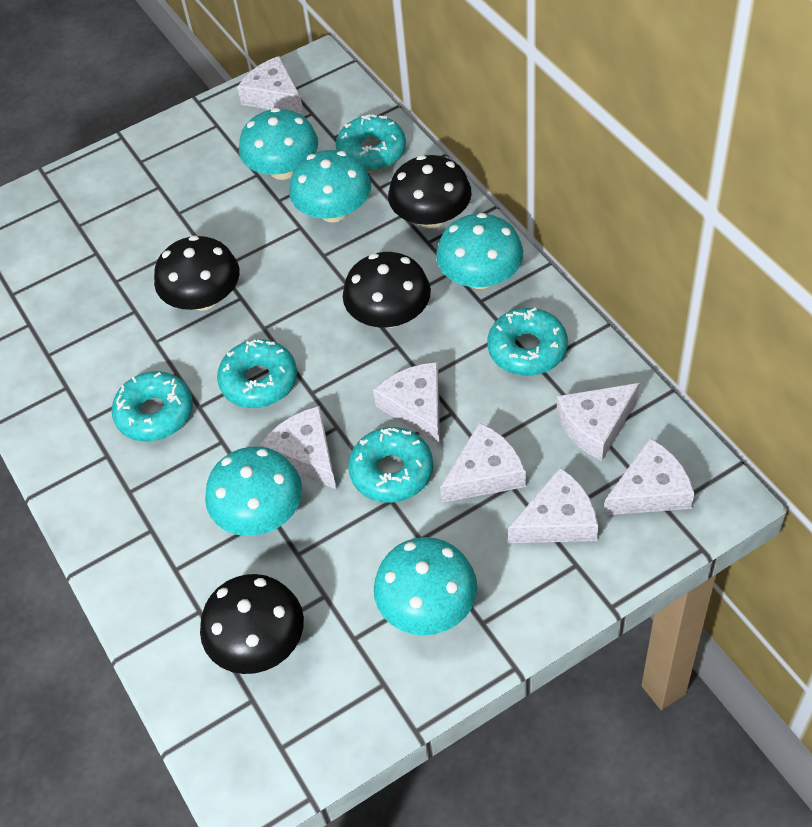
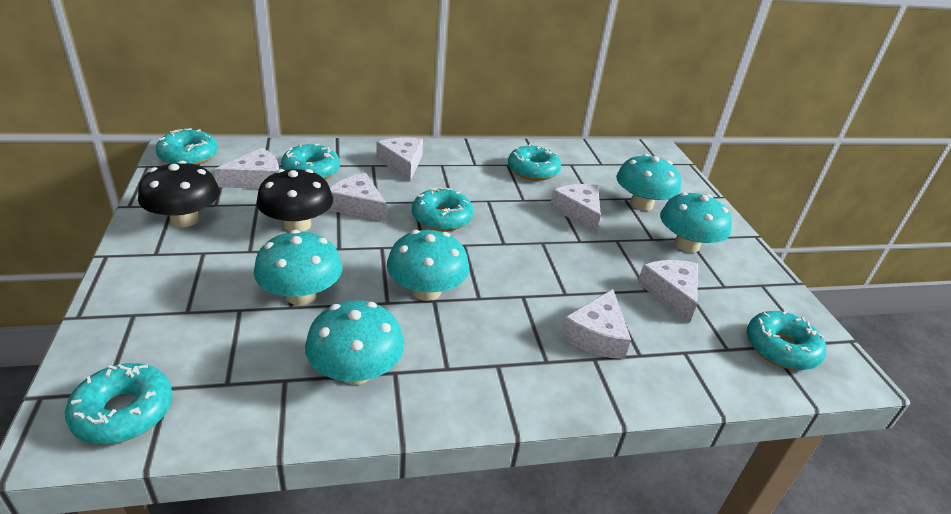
black mushroom: 4 -> 2
turquoise donut: 5 -> 6
white cheese: 7 -> 6

